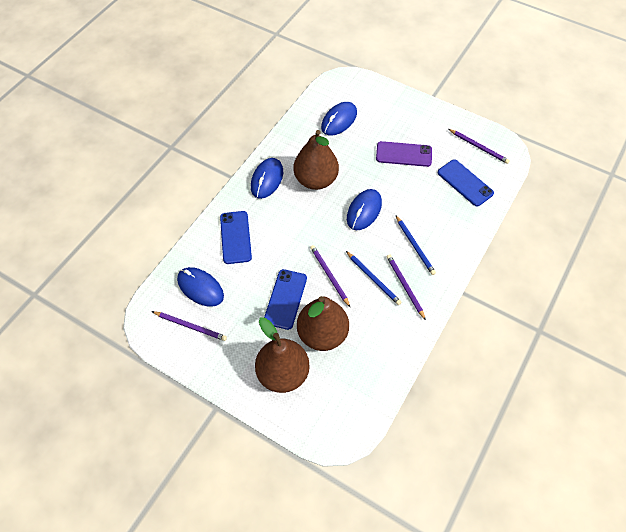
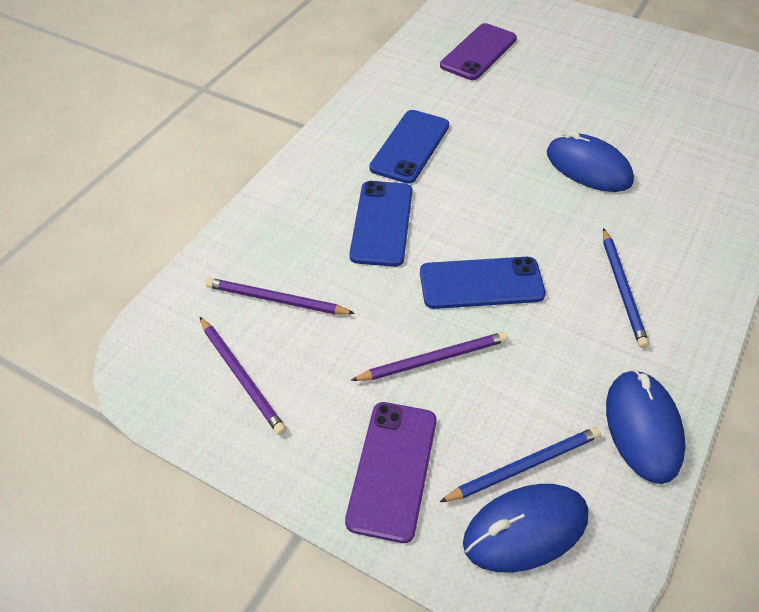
blue mouse: 4 -> 3
brown pear: 3 -> 0
purple pencil: 4 -> 3
purple phone: 1 -> 2

